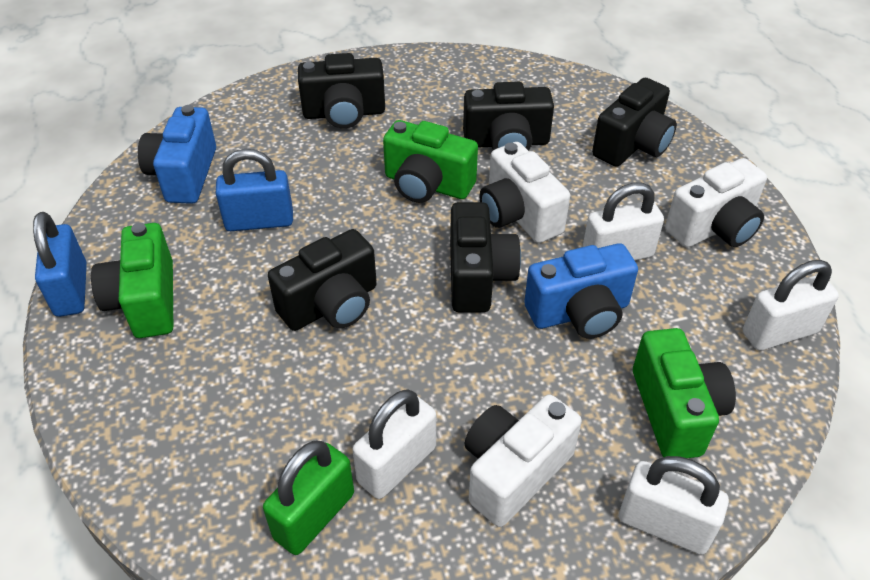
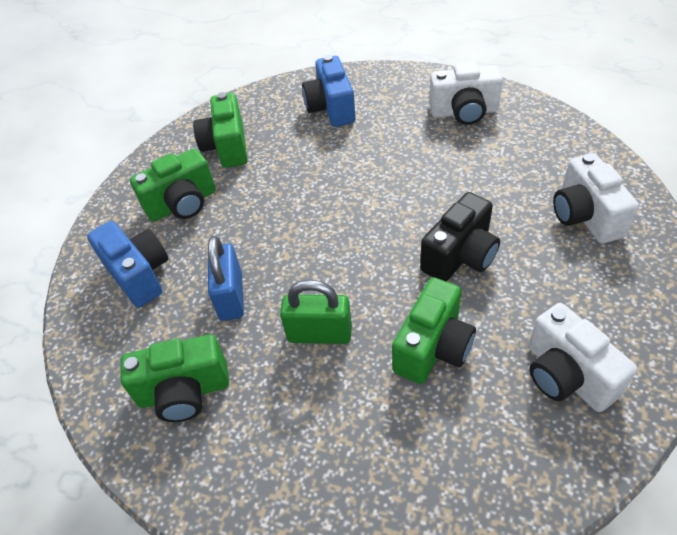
black camera: 5 -> 1
blue padlock: 2 -> 1
green camera: 3 -> 4
white padlock: 4 -> 0

